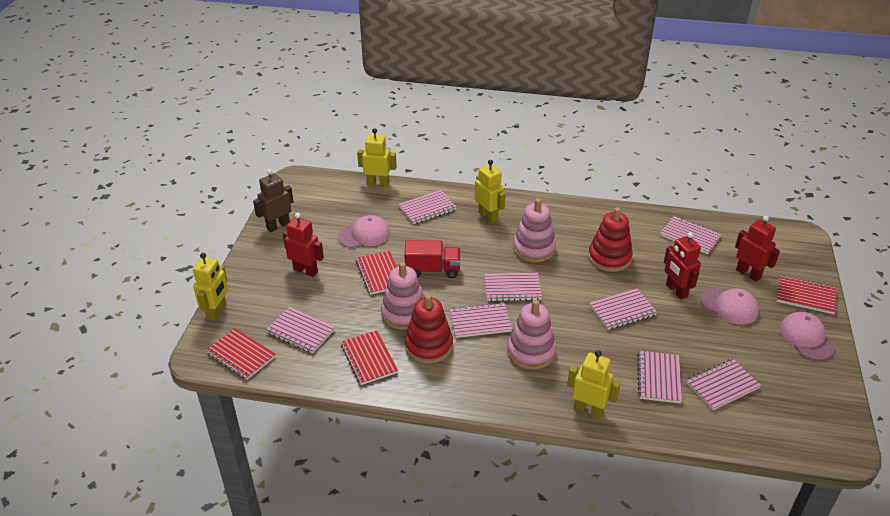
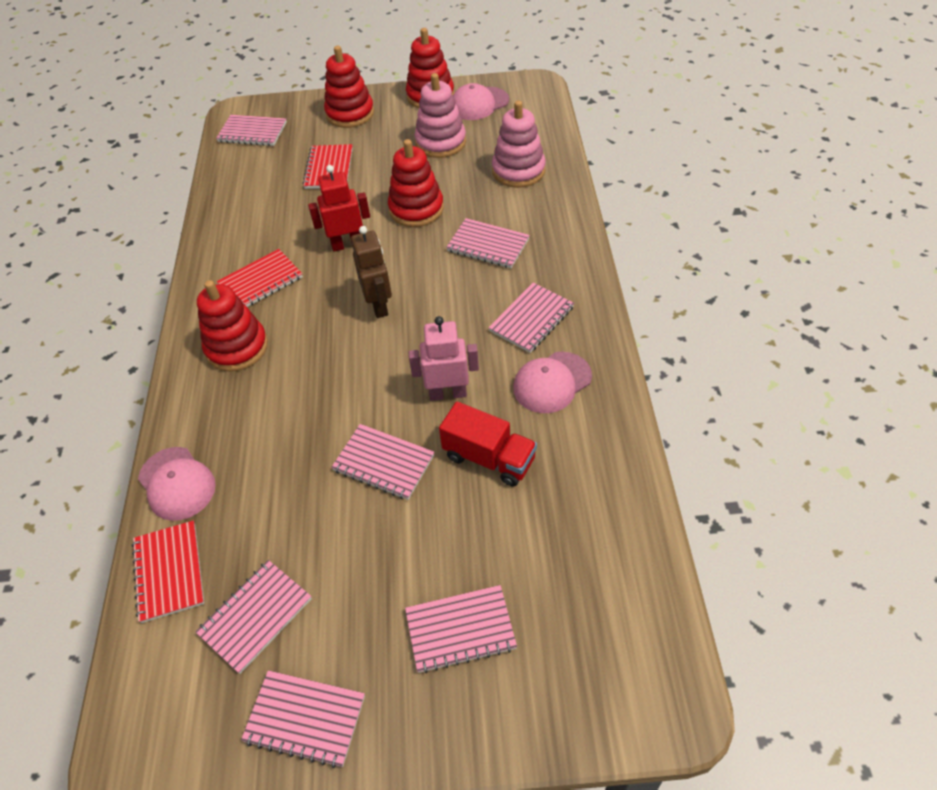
pink notebook: 8 -> 7
pink robot: 0 -> 1
pink stacking toy: 3 -> 2
red notebook: 4 -> 3
red robot: 3 -> 1
red stacking toy: 2 -> 4
yellow robot: 4 -> 0

